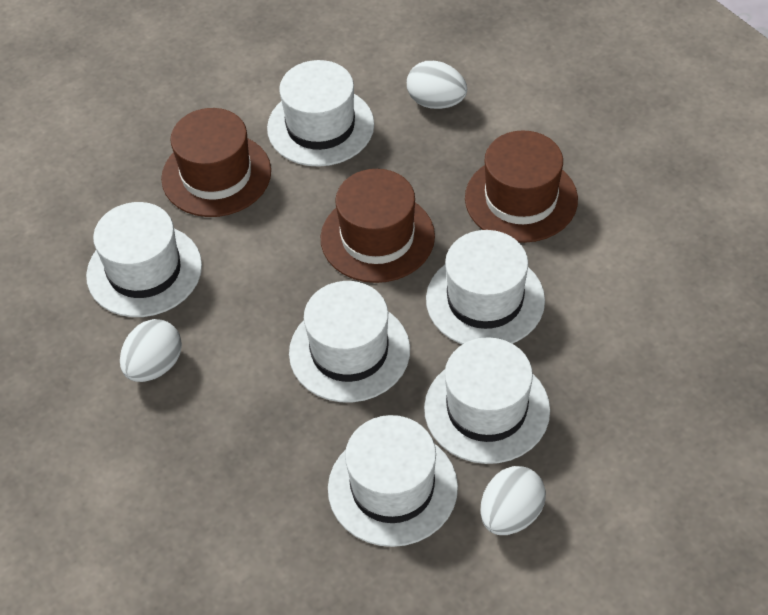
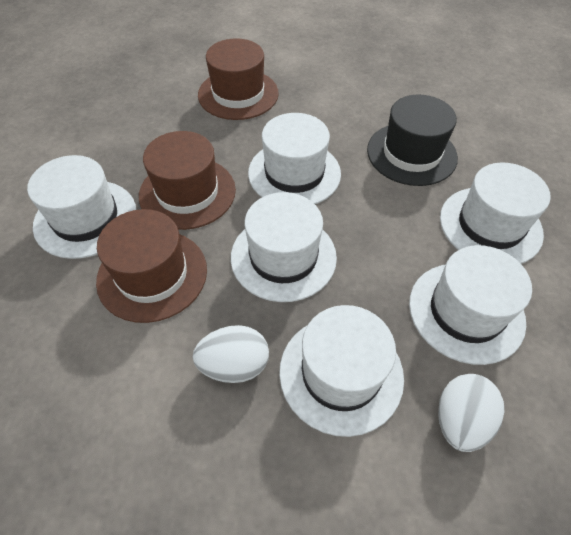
black hat: 0 -> 1
white egg: 3 -> 2

